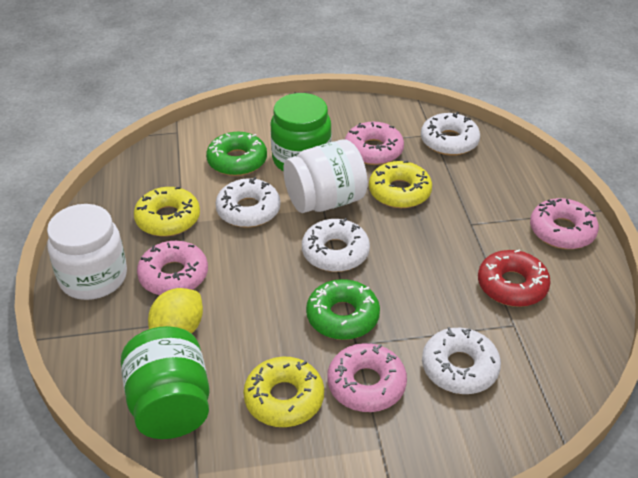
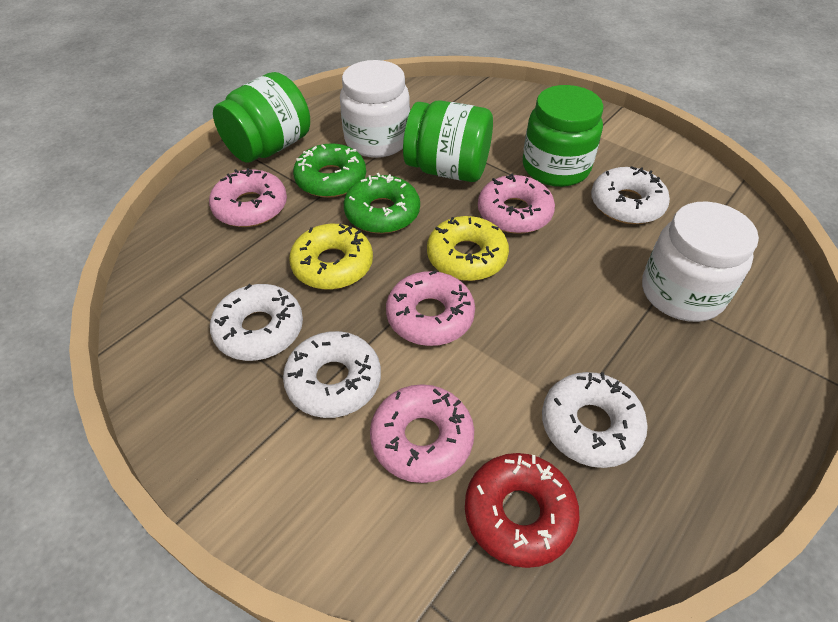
green jar: 2 -> 3
yellow donut: 3 -> 2
yellow lemon: 1 -> 0

